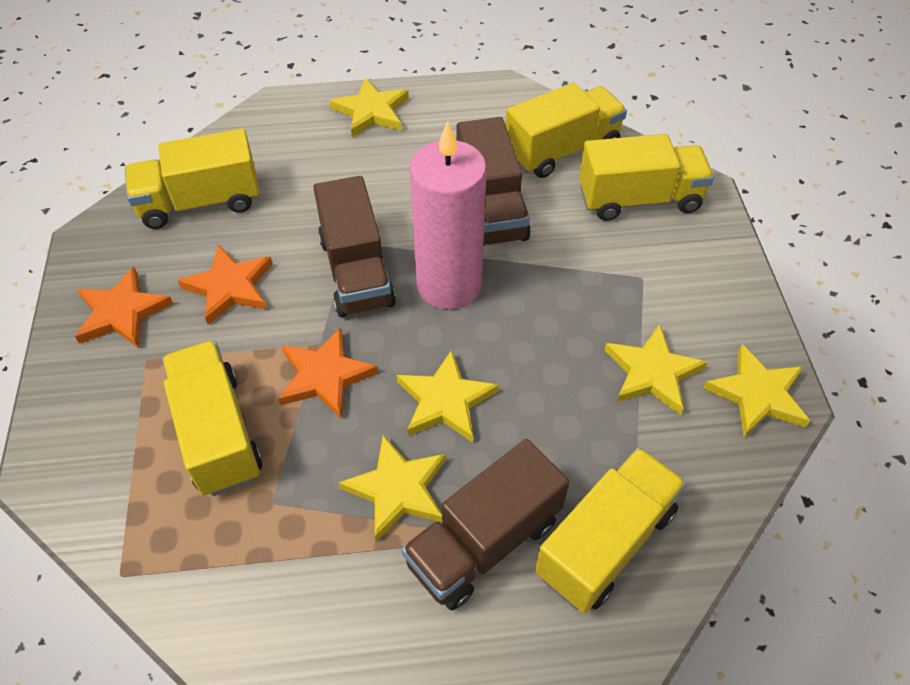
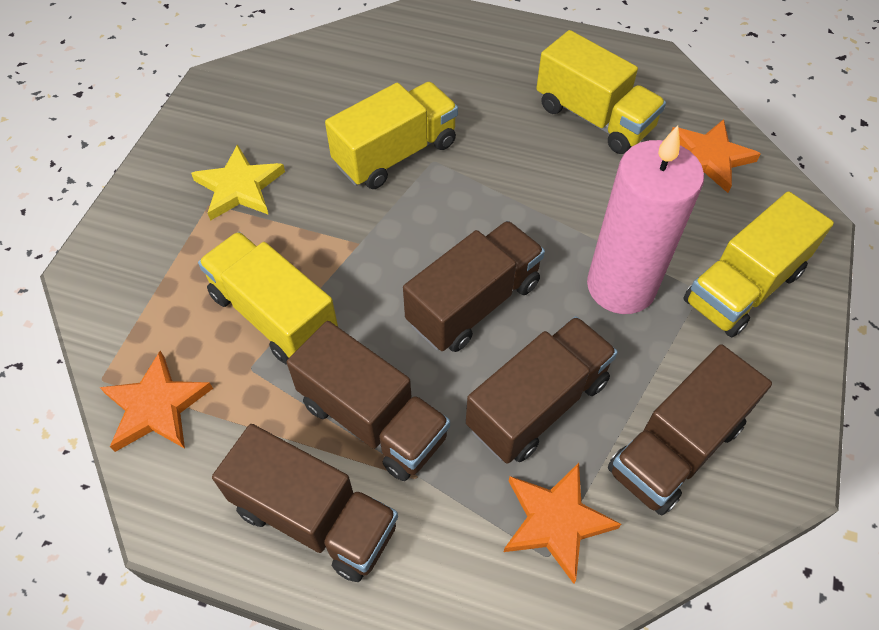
brown truck: 3 -> 5
yellow star: 5 -> 1
yellow truck: 5 -> 4

